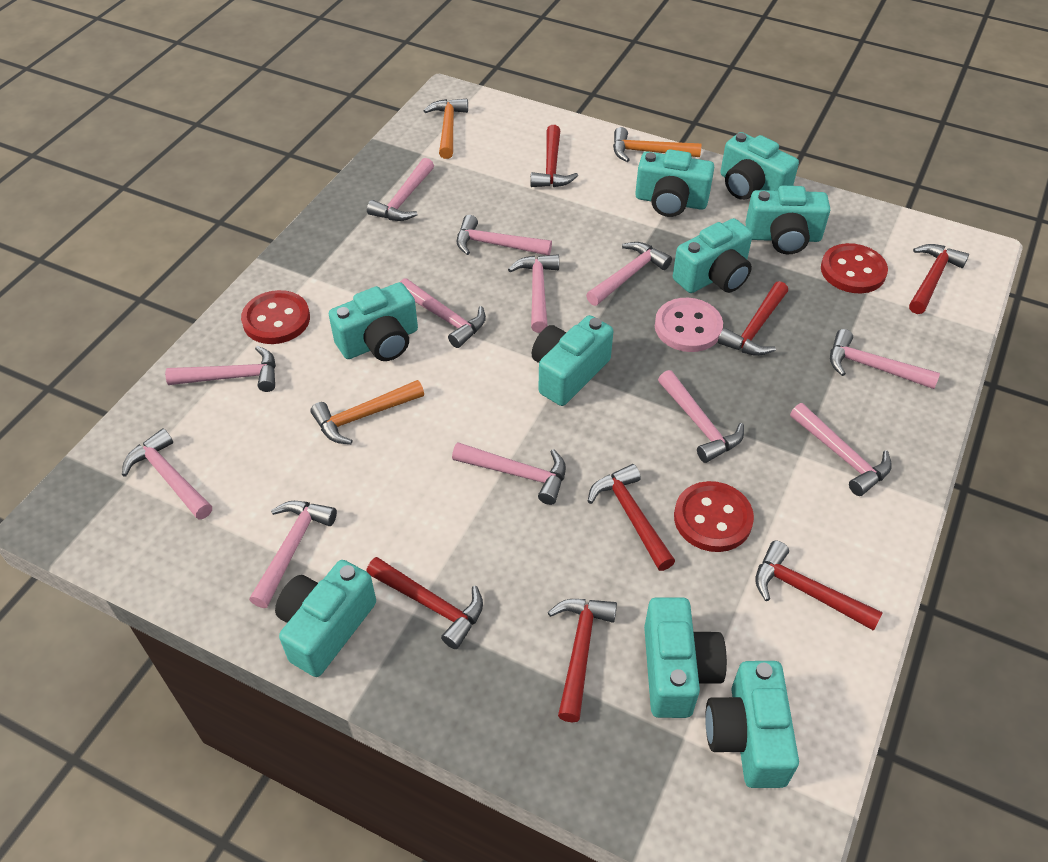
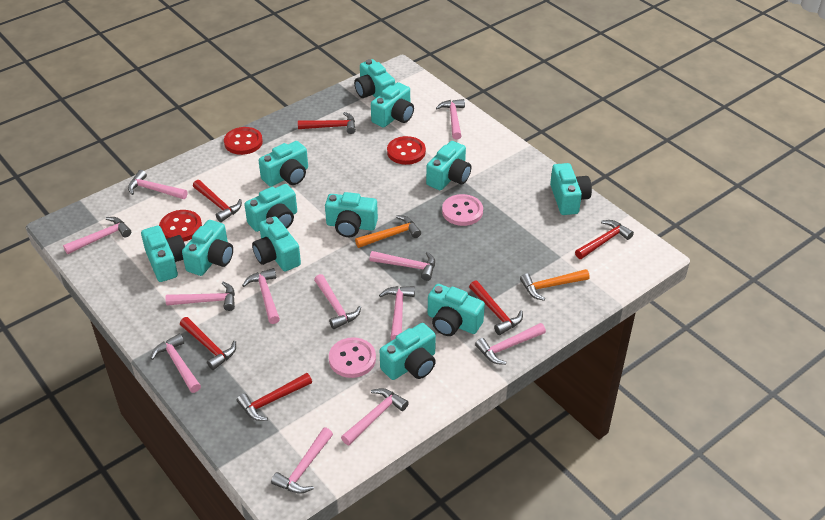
orange hammer: 3 -> 2
pink button: 1 -> 2
red hammer: 7 -> 6
turquoise camera: 9 -> 12

